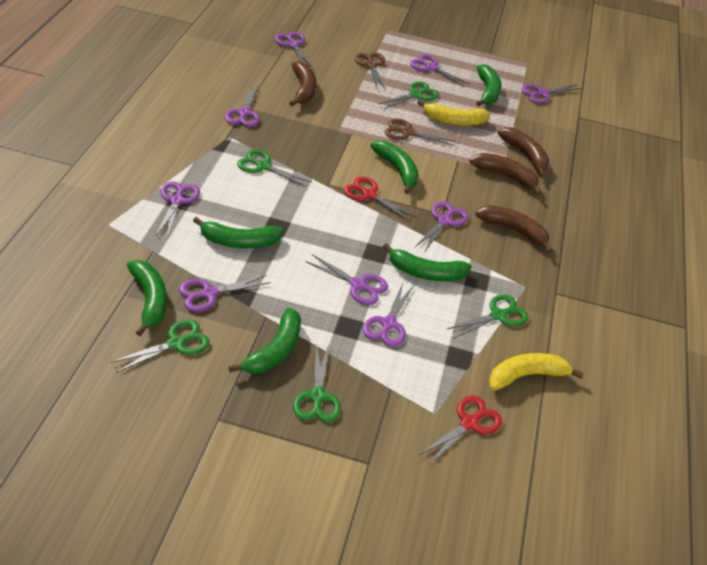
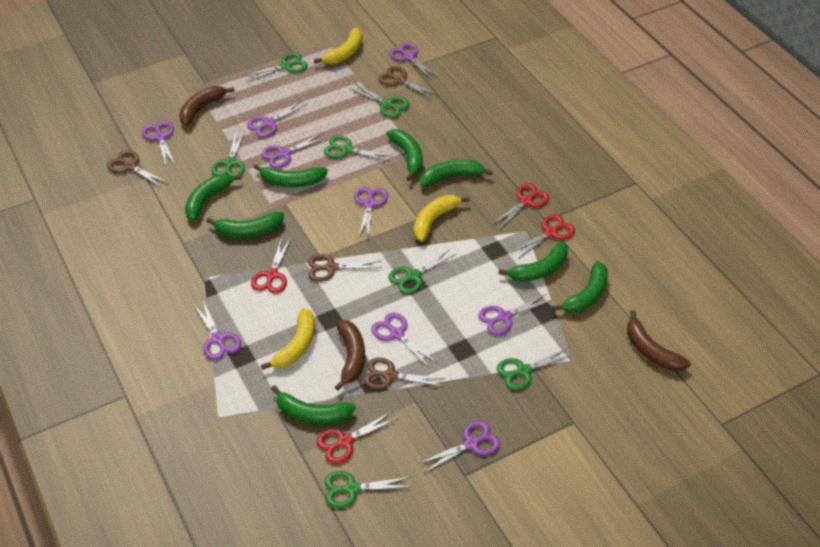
brown banana: 4 -> 3
brown scissors: 2 -> 4
green banana: 6 -> 8
green scissors: 5 -> 7
red scissors: 2 -> 4
yellow banana: 2 -> 3

